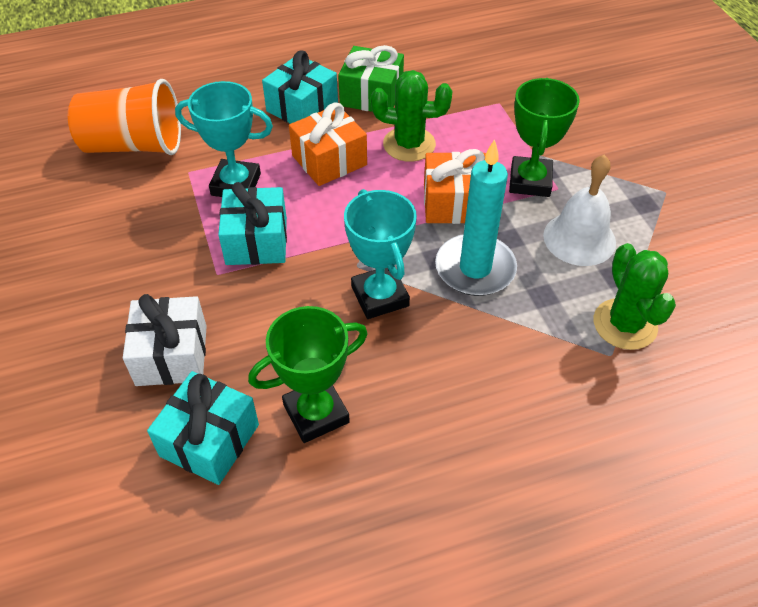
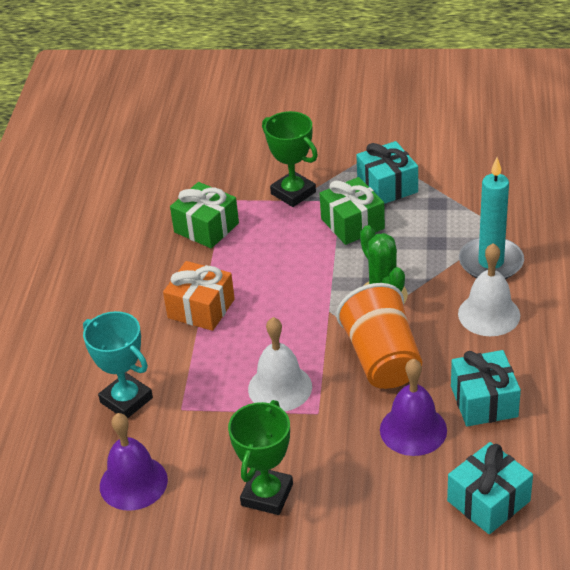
green cactus: 2 -> 1
green gift: 1 -> 2
orange gift: 2 -> 1
purple bell: 0 -> 2
turquoise trophy: 2 -> 1
white bell: 1 -> 2
white gift: 1 -> 0

